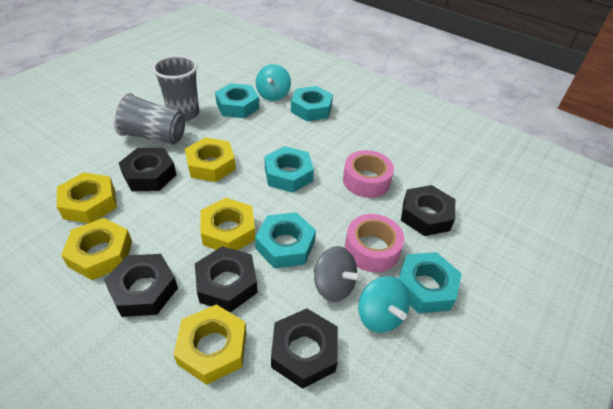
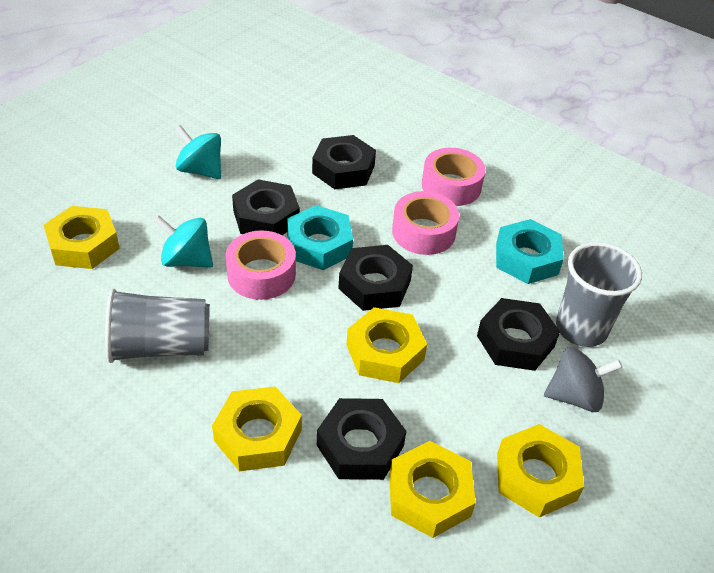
pink tape: 2 -> 3
turquoise nut: 5 -> 2

